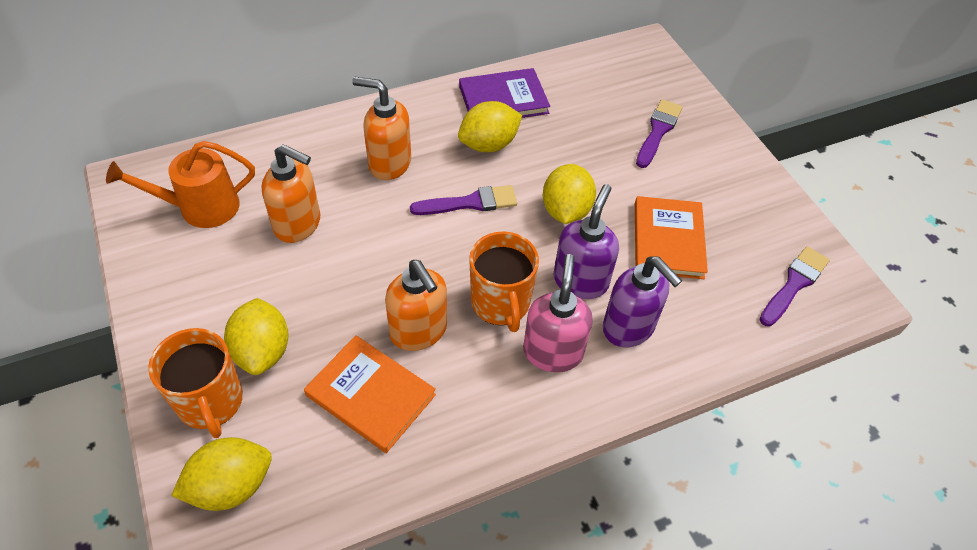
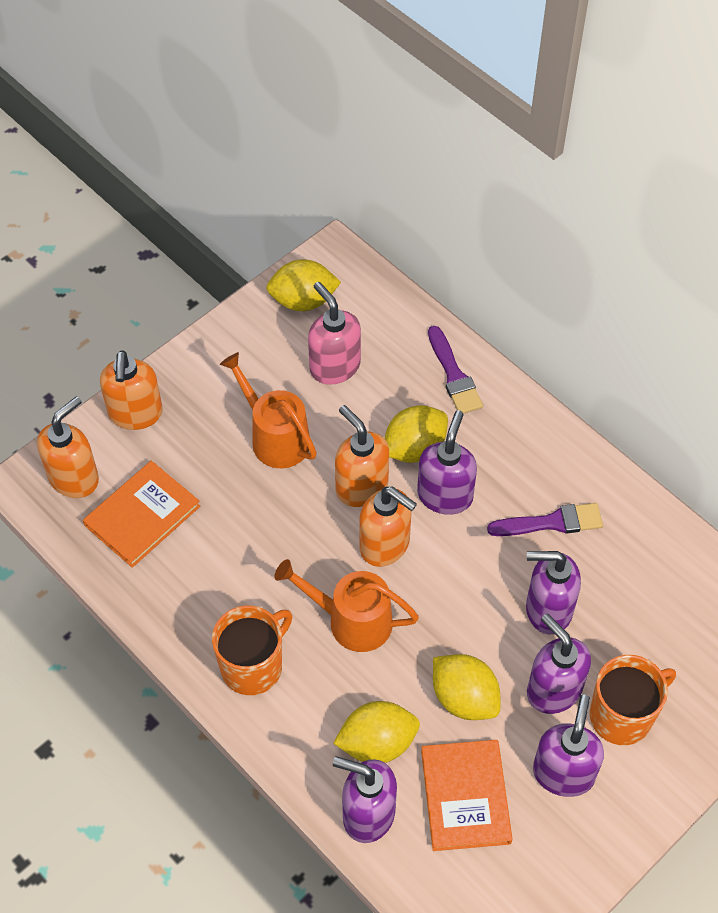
orange soap dispenser: 3 -> 4
orange watering can: 1 -> 2
purple book: 1 -> 0
purple brush: 3 -> 2
purple soap dispenser: 2 -> 5

